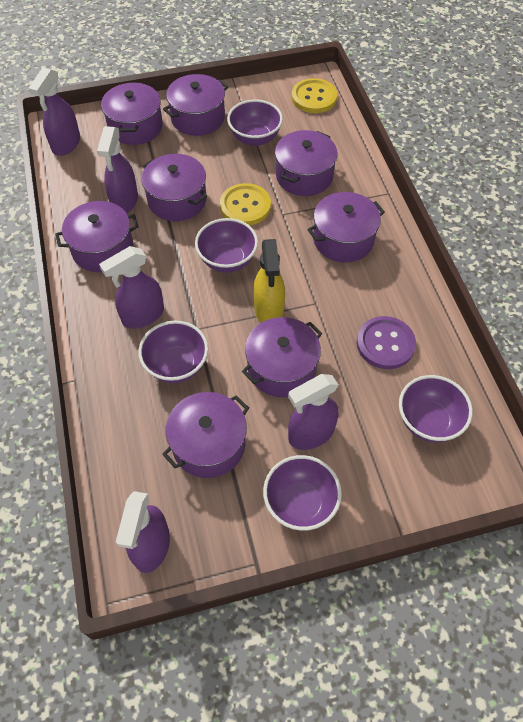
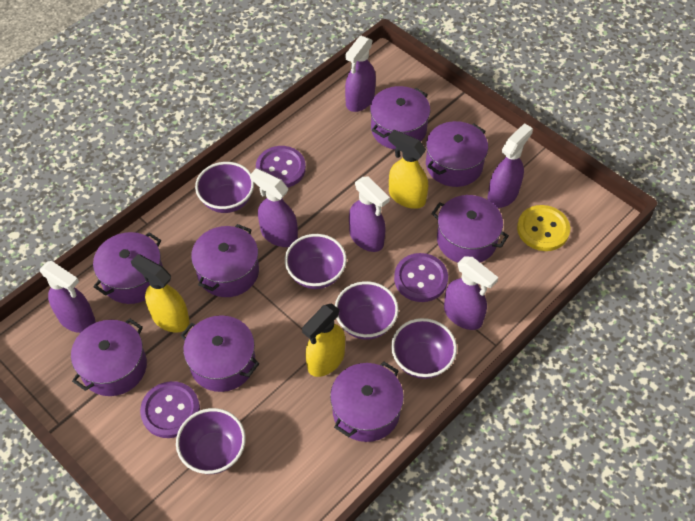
purple button: 1 -> 3
purple spray bottle: 5 -> 6
yellow button: 2 -> 1
yellow spray bottle: 1 -> 3

